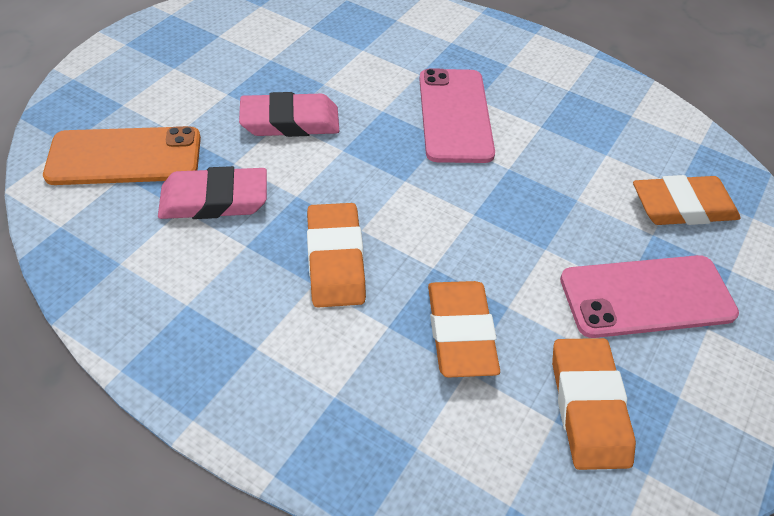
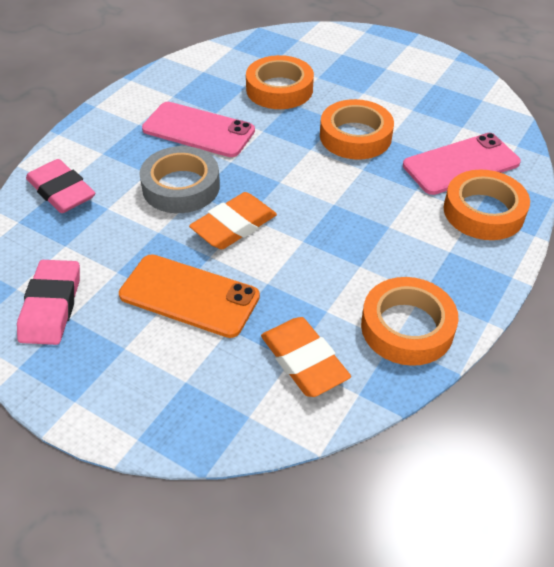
grey tape: 0 -> 1
orange eraser: 4 -> 2
orange tape: 0 -> 4

